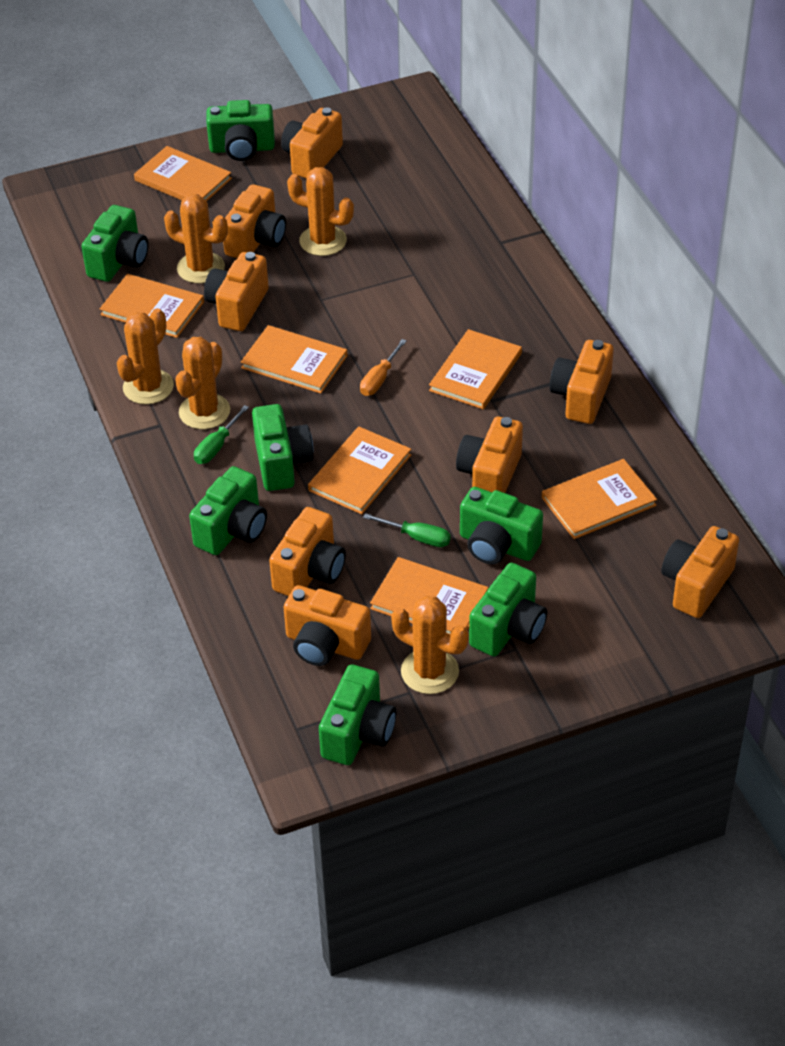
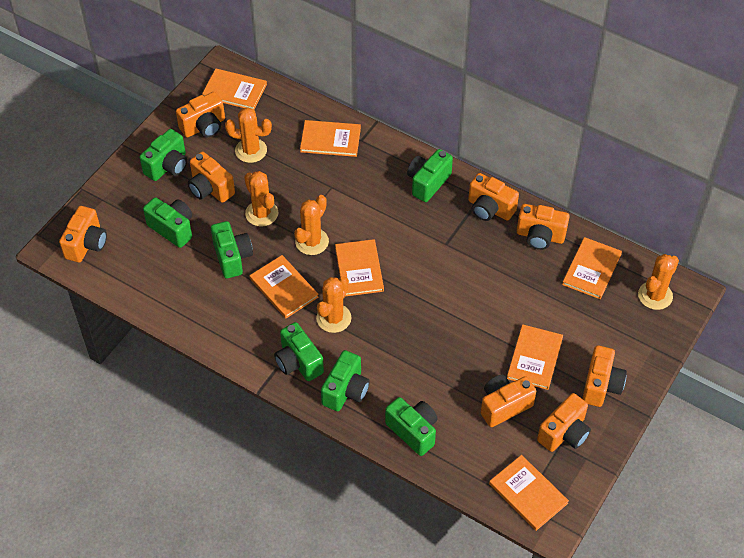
green screwdriver: 2 -> 0
orange screwdriver: 1 -> 0

